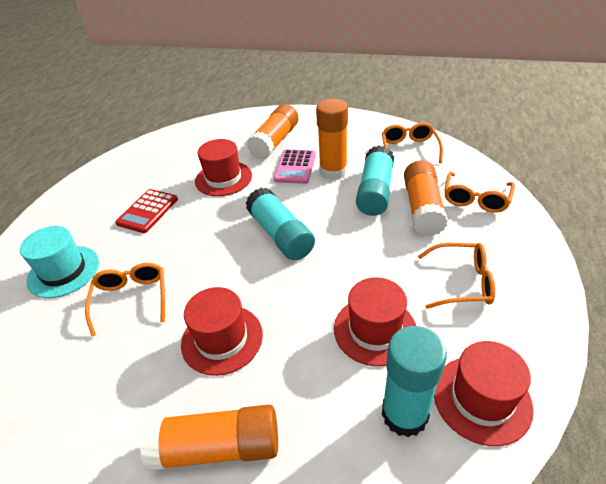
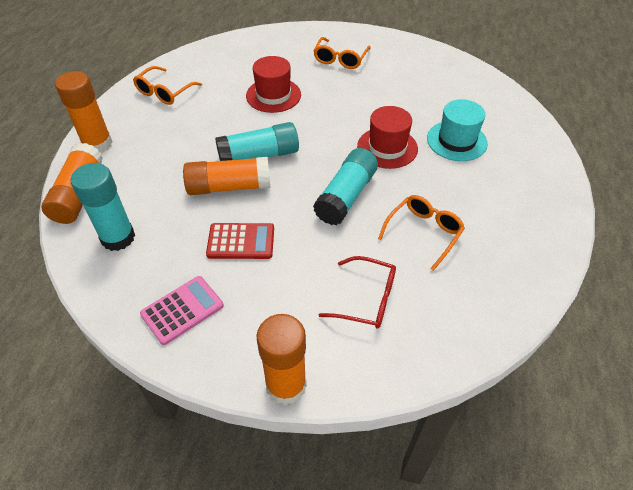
orange glasses: 4 -> 3
red glasses: 0 -> 1
red hat: 4 -> 2

